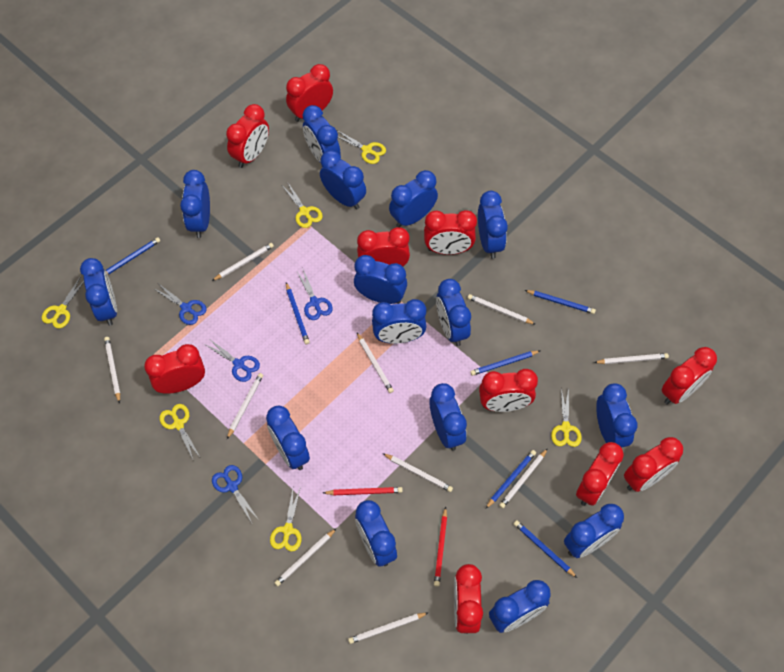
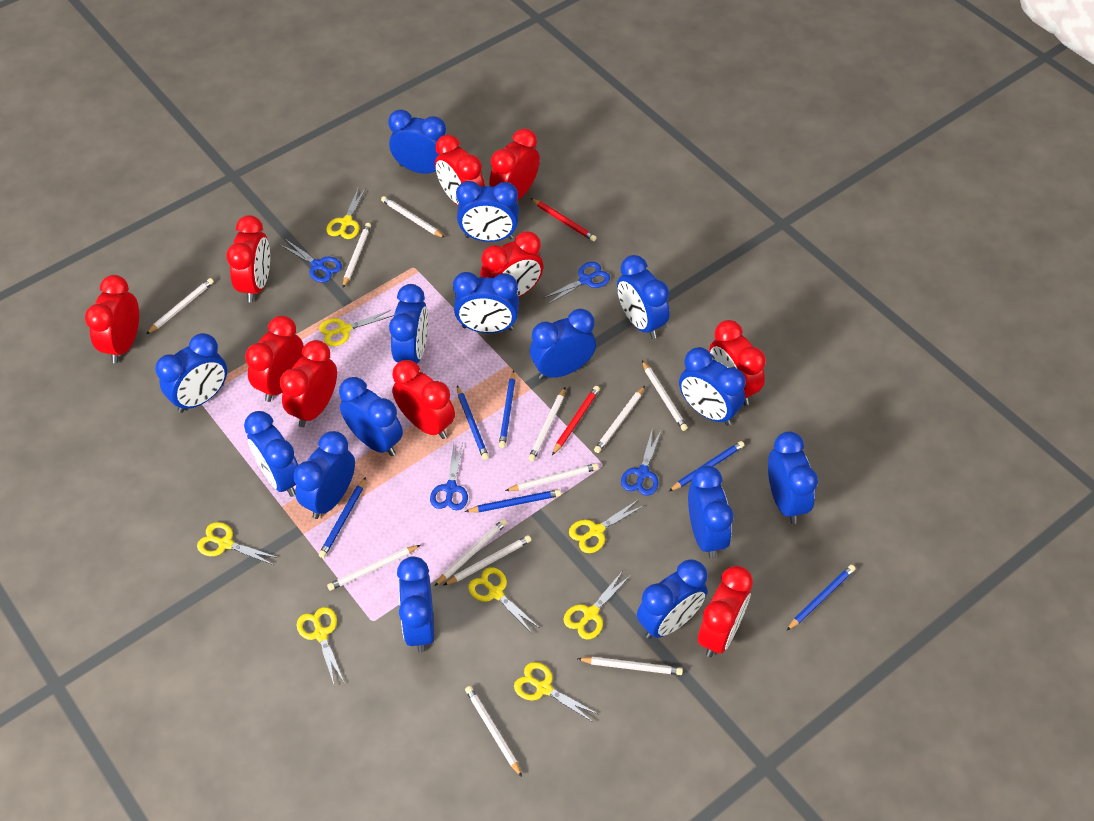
white pencil: 10 -> 12
yellow scissors: 6 -> 8

